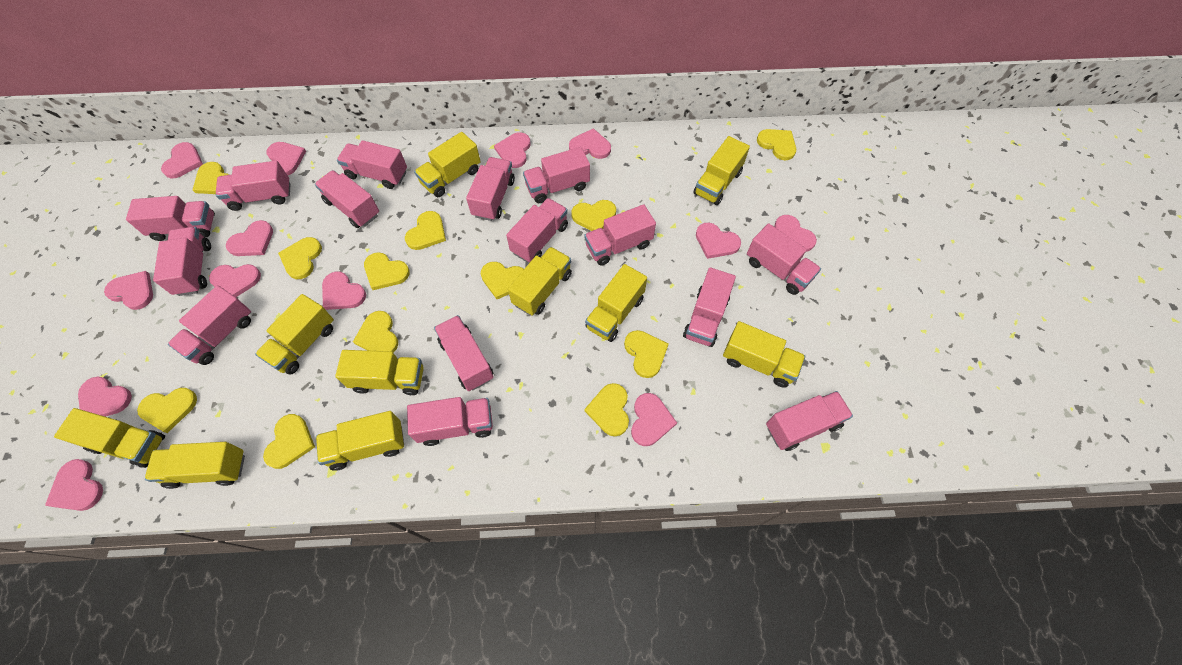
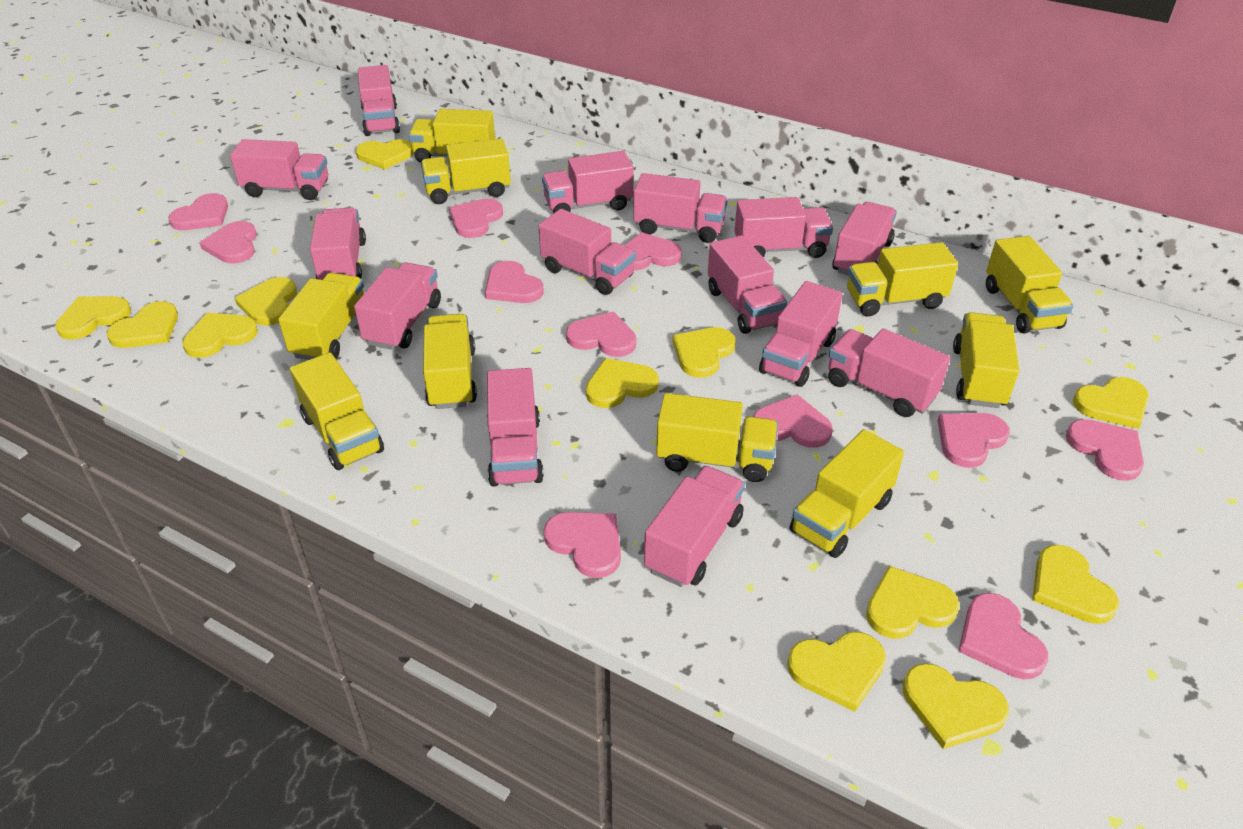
pink heart: 13 -> 11
pink truck: 15 -> 14

